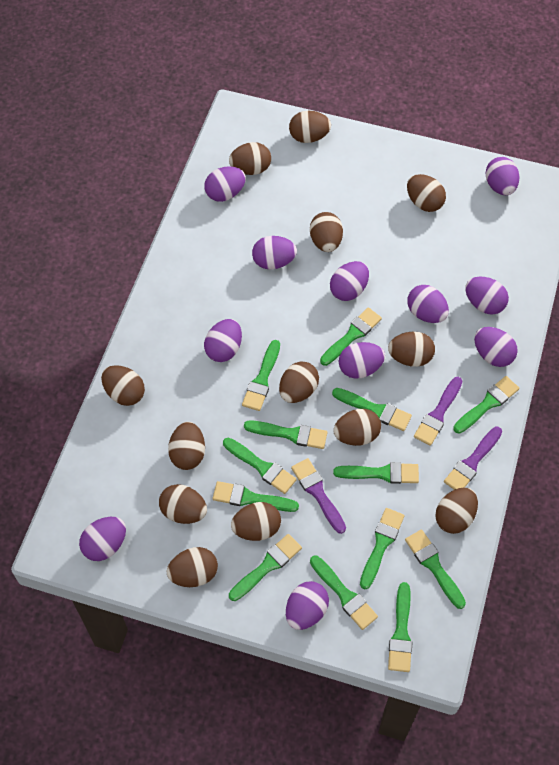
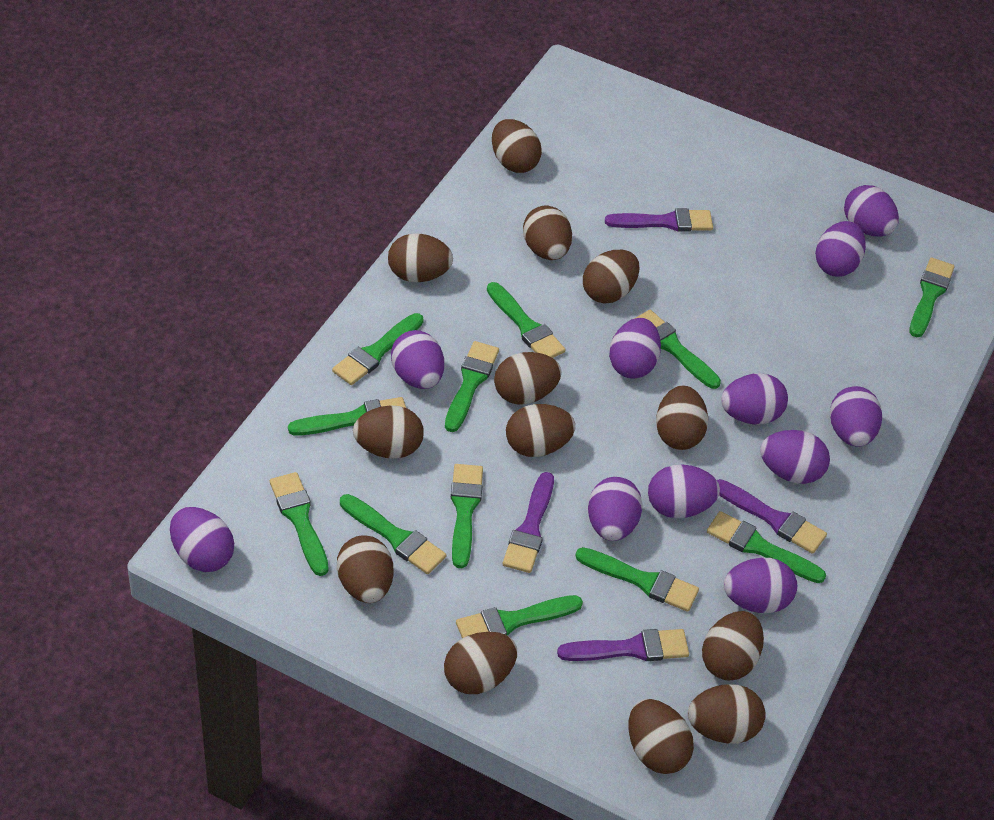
green brush: 13 -> 12
purple brush: 3 -> 4

